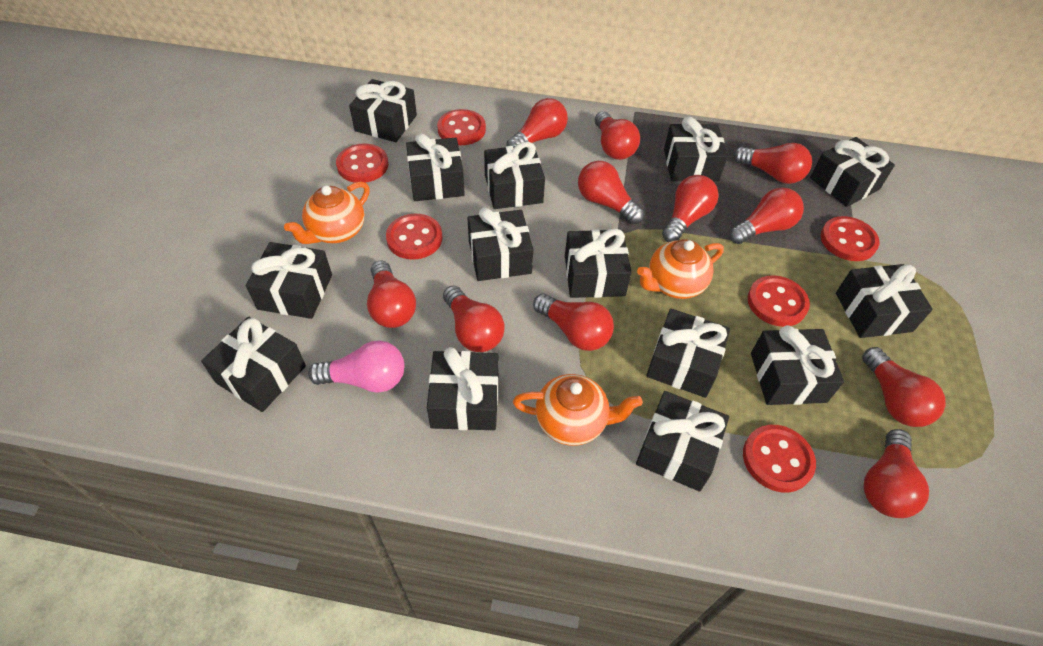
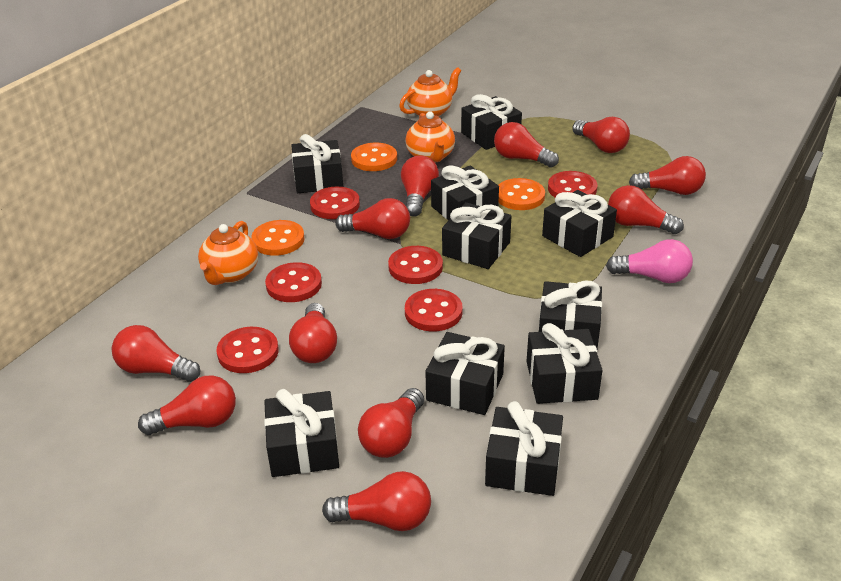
black gift: 14 -> 10
orange button: 0 -> 3

